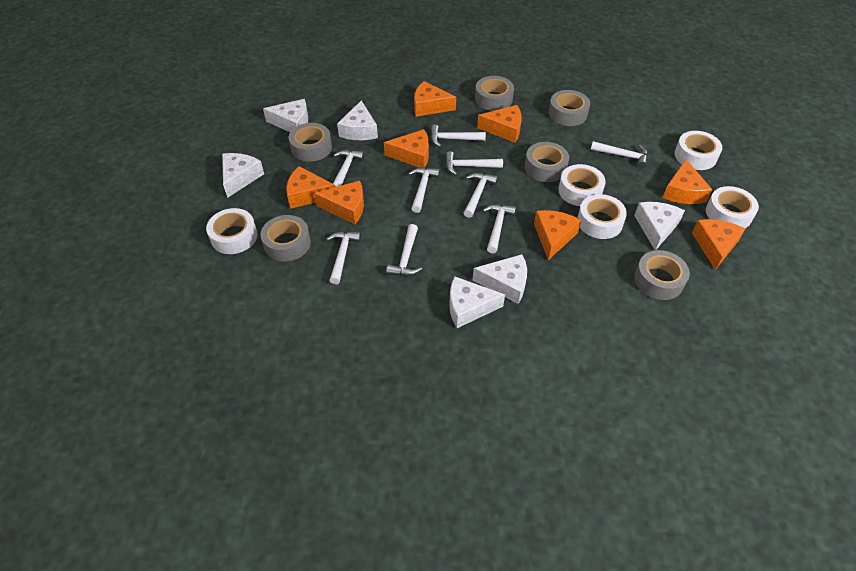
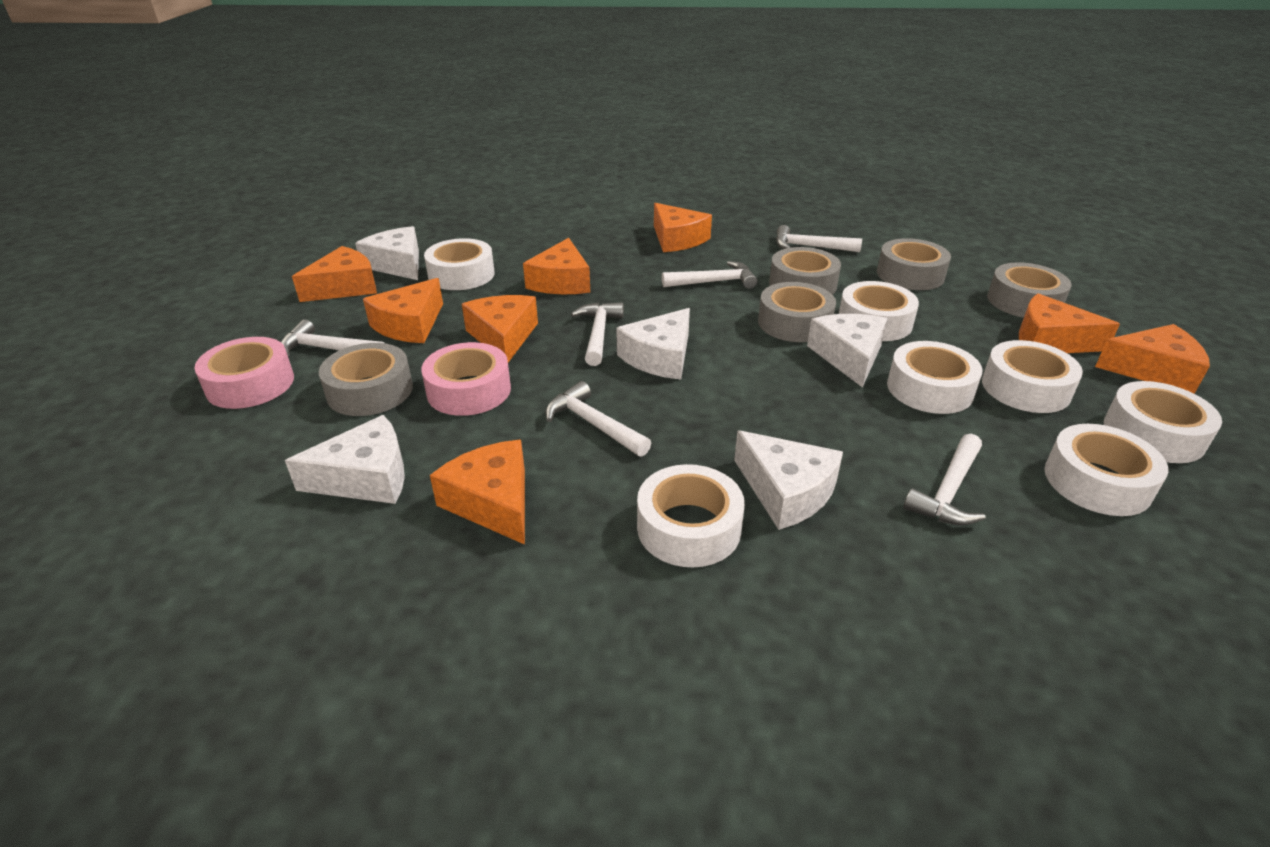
grey tape: 6 -> 5
pink tape: 0 -> 2
white cheese: 6 -> 5
white hammer: 9 -> 6
white tape: 5 -> 7

